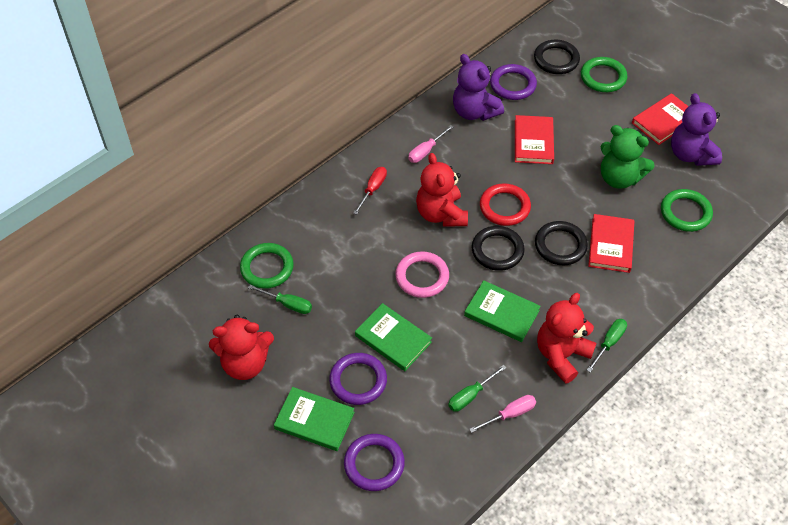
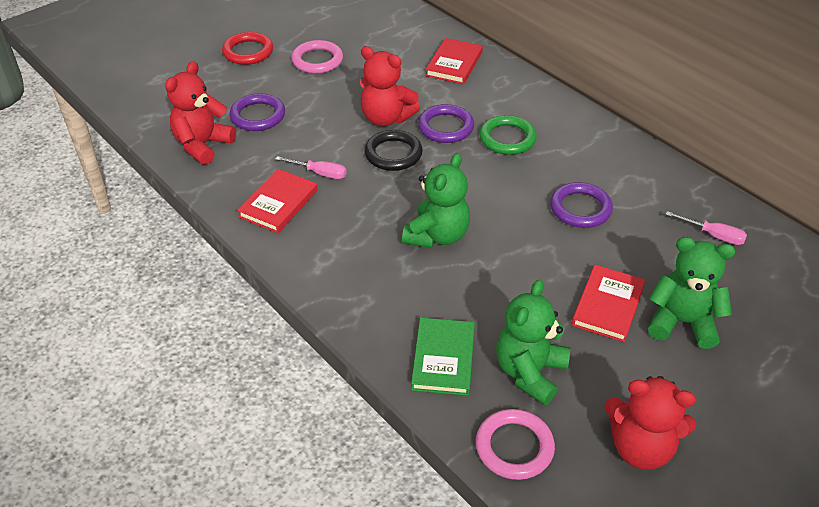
black ring: 3 -> 1
green book: 3 -> 1
green ring: 3 -> 1
green screwdriver: 3 -> 0
green teddy bear: 1 -> 3
pink ring: 1 -> 2
purple teddy bear: 2 -> 0
red screwdriver: 1 -> 0

